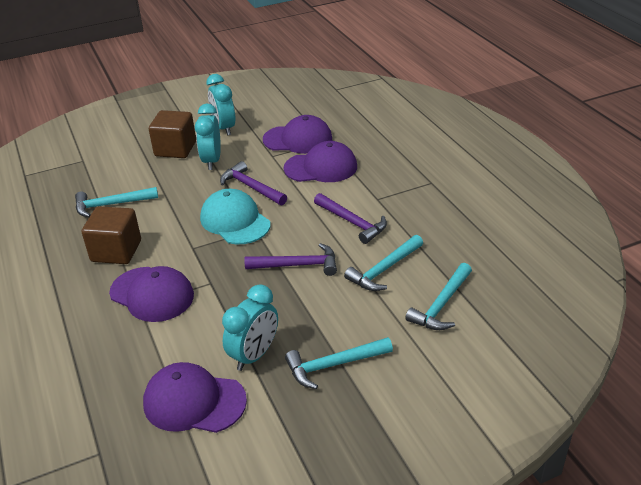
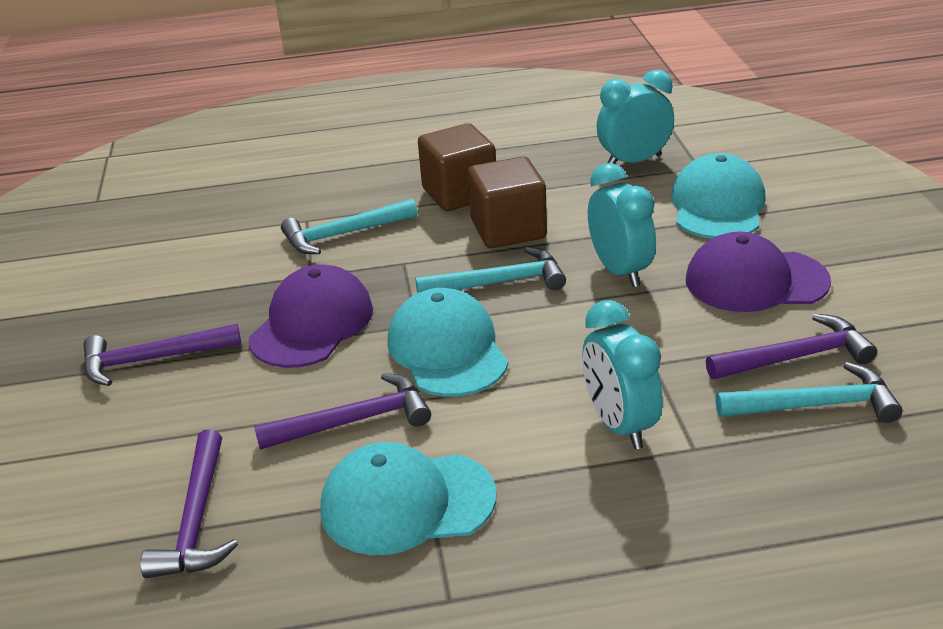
purple cap: 4 -> 2
purple hammer: 3 -> 4
turquoise cap: 1 -> 3
turquoise hammer: 4 -> 3

